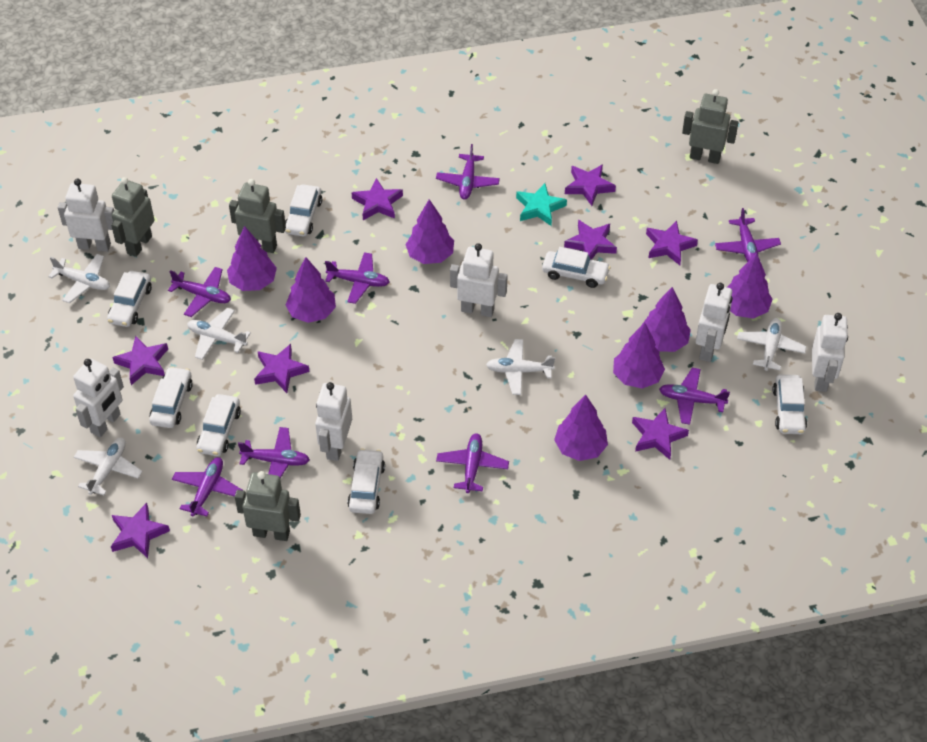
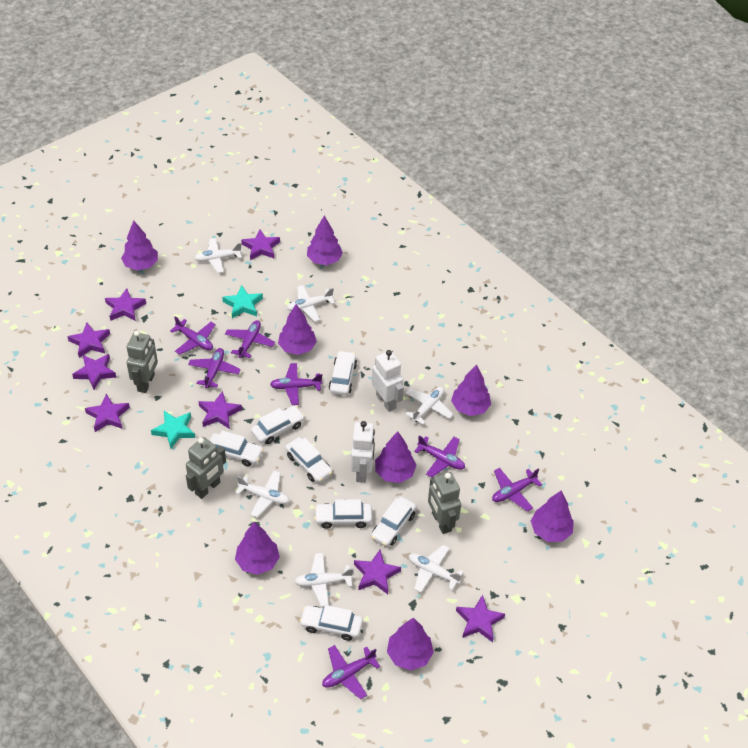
grey robot: 4 -> 3
purple plane: 8 -> 7
purple tree: 7 -> 8
turquoise star: 1 -> 2
white plane: 5 -> 6
white robot: 6 -> 2

